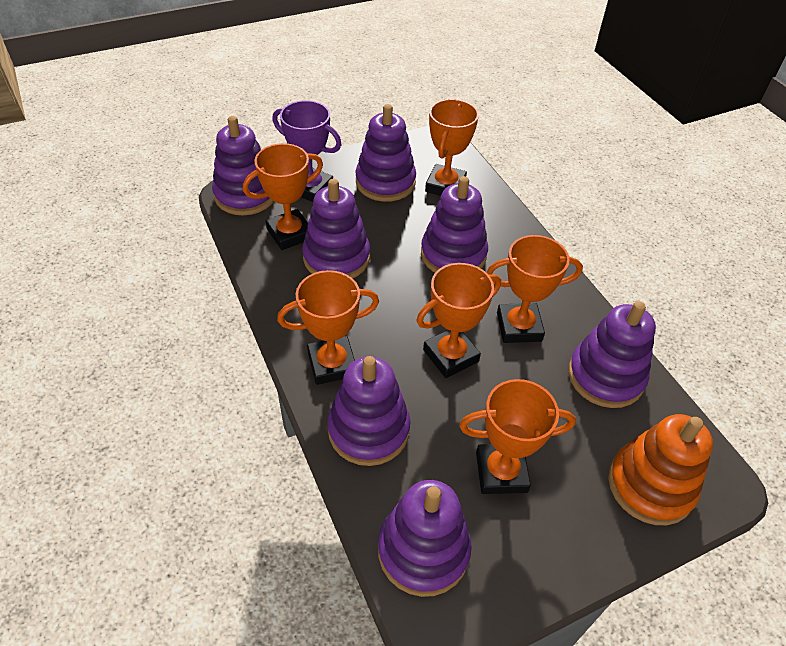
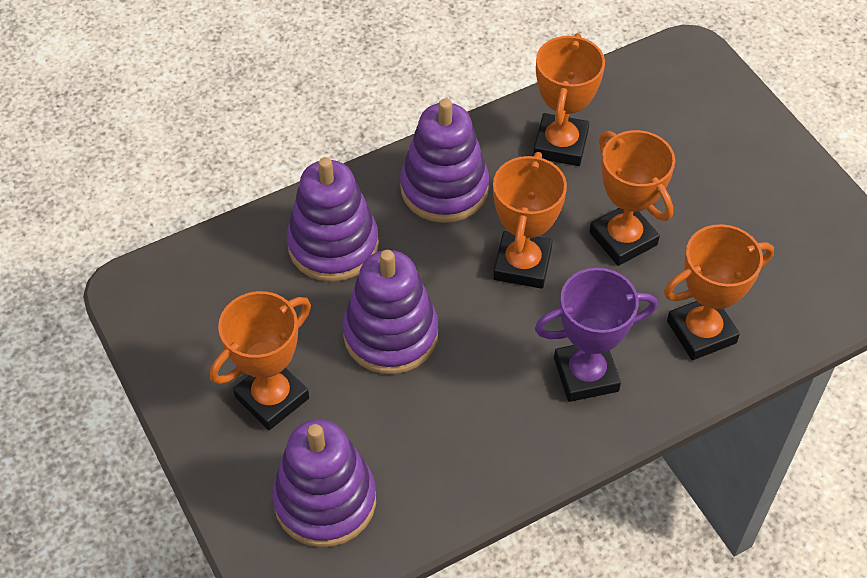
orange stacking toy: 1 -> 0
orange trophy: 6 -> 5
purple stacking toy: 7 -> 4

